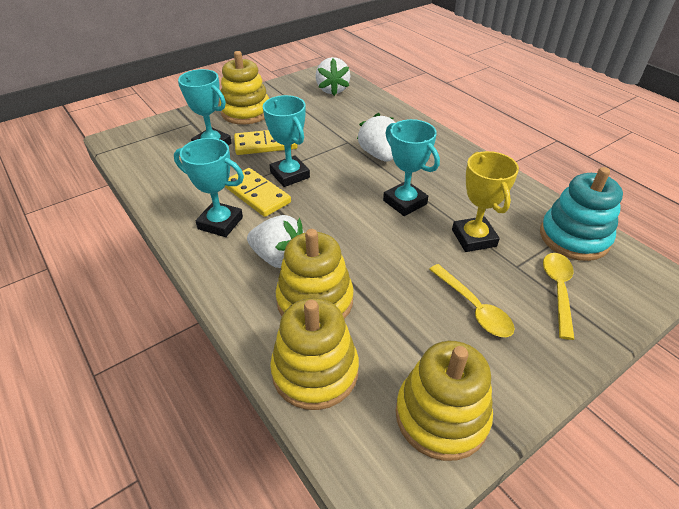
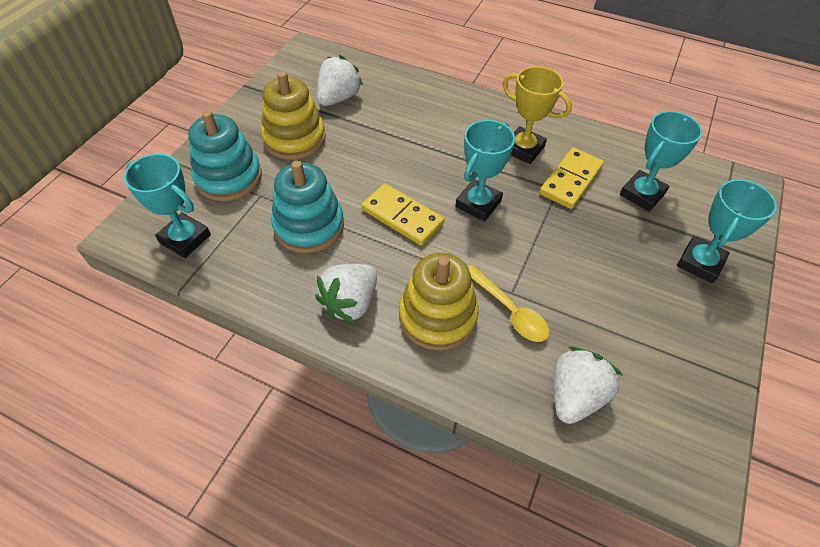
turquoise stacking toy: 1 -> 2
yellow spoon: 2 -> 1
yellow stacking toy: 4 -> 2

